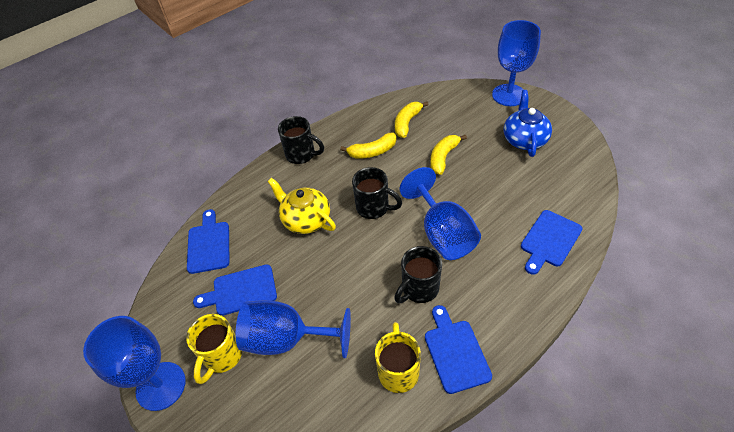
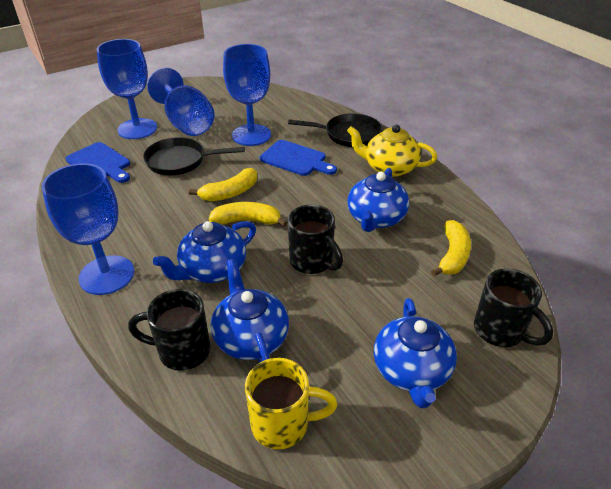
black pan: 0 -> 2
blue cutting board: 4 -> 2
blue teapot: 1 -> 4
yellow mug: 2 -> 1

